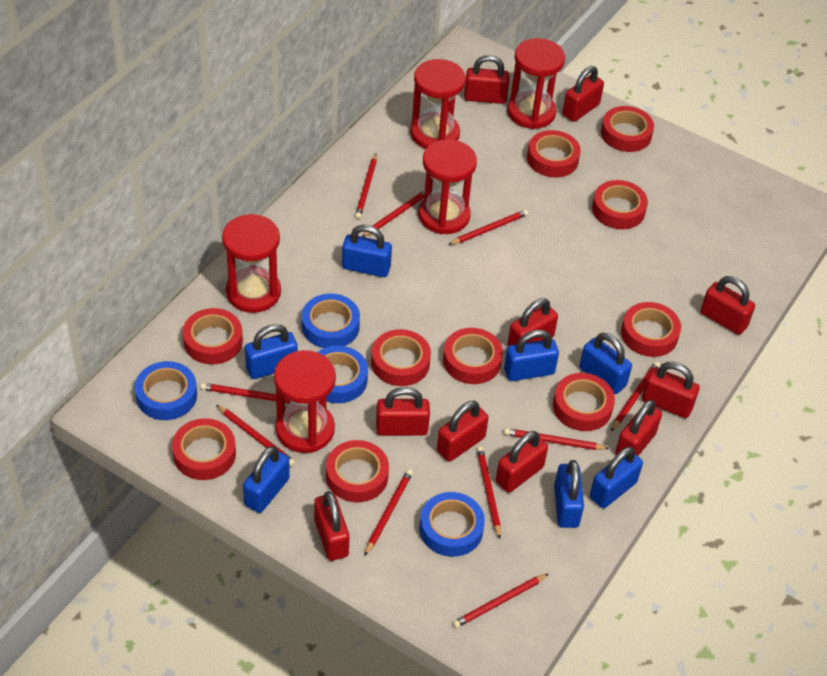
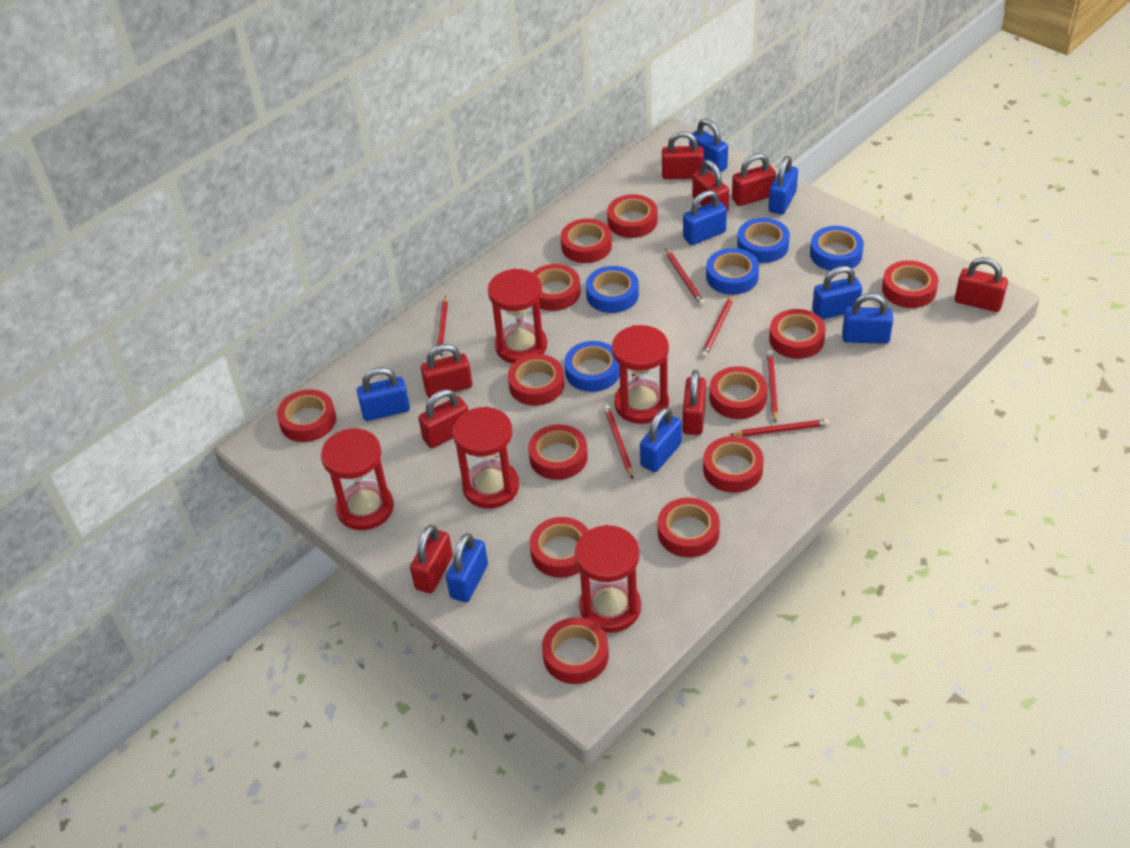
blue padlock: 7 -> 8
blue tape: 4 -> 5
red padlock: 10 -> 8
red pencil: 10 -> 6
red tape: 10 -> 13

